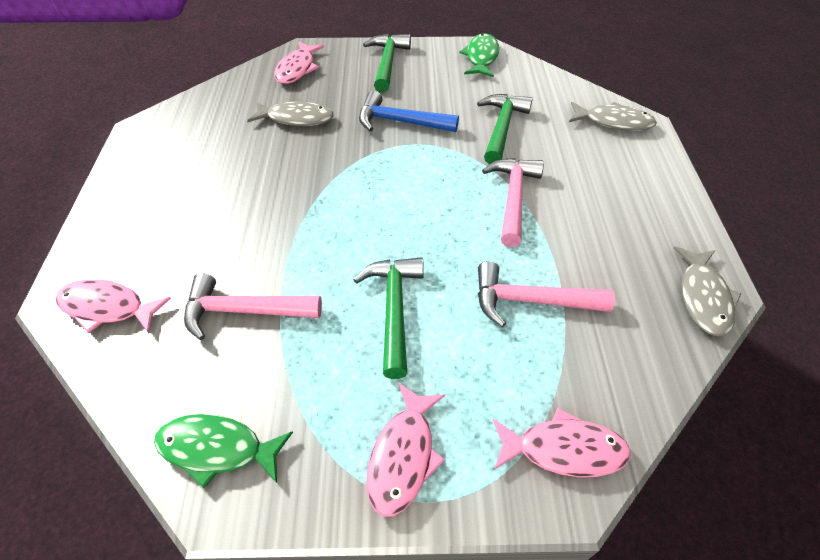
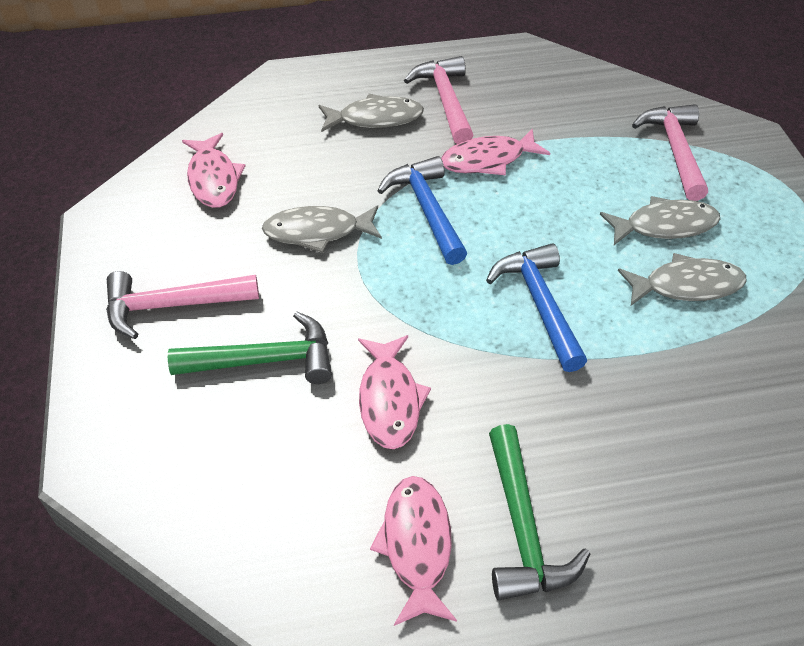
blue hammer: 1 -> 2
green fish: 2 -> 0
green hammer: 3 -> 2
grey fish: 3 -> 4

